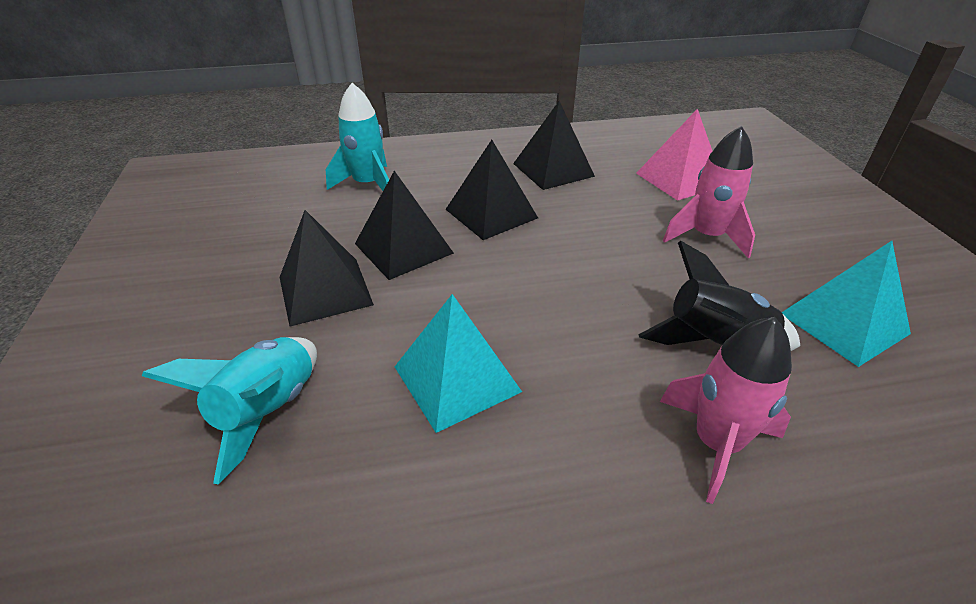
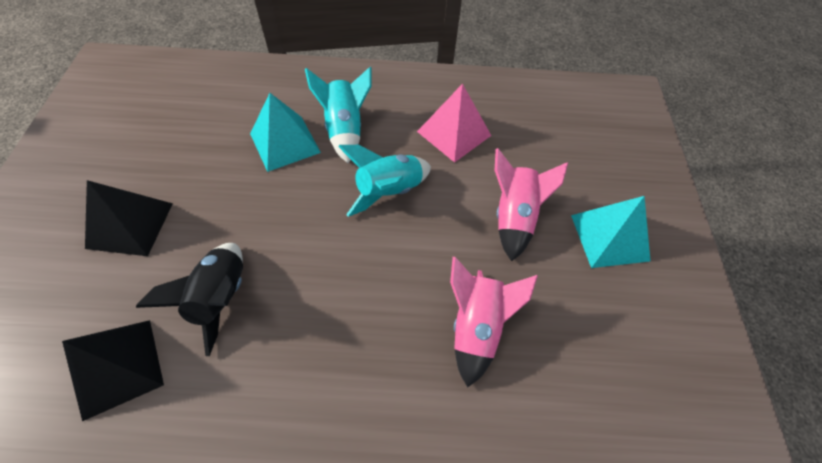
black pyramid: 4 -> 2

